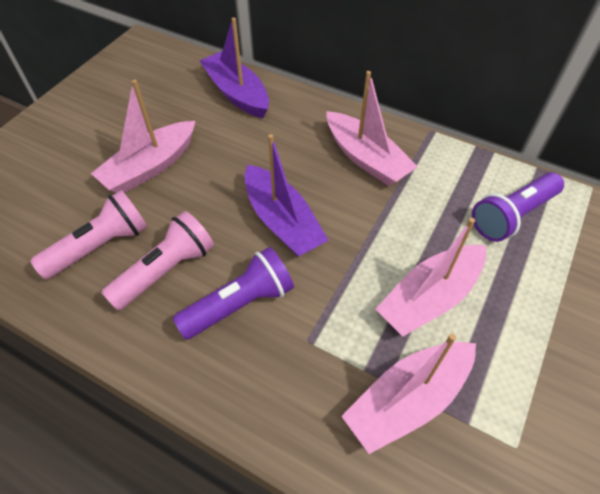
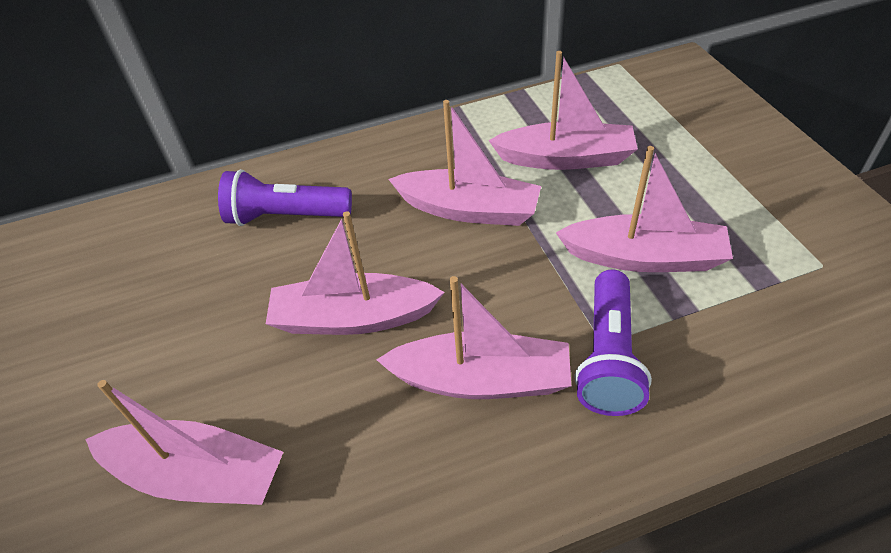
pink boat: 4 -> 6
pink flashlight: 2 -> 0
purple boat: 2 -> 0

